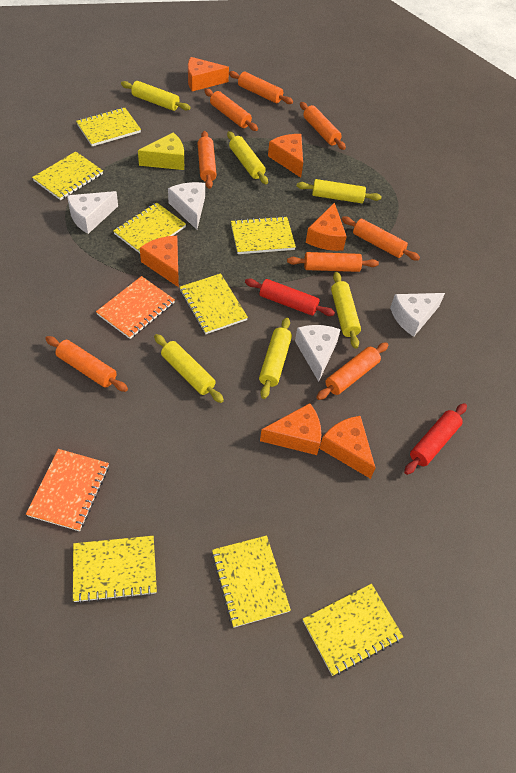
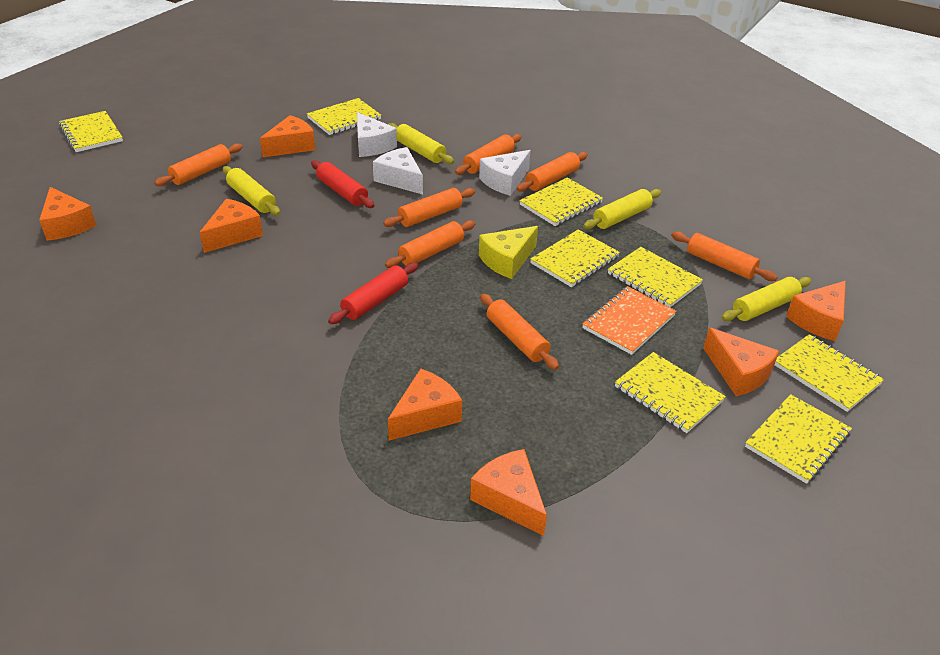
orange cheese: 6 -> 7
orange notebook: 2 -> 1
orange rolling pin: 8 -> 7
white cheese: 4 -> 3
yellow rolling pin: 6 -> 4

